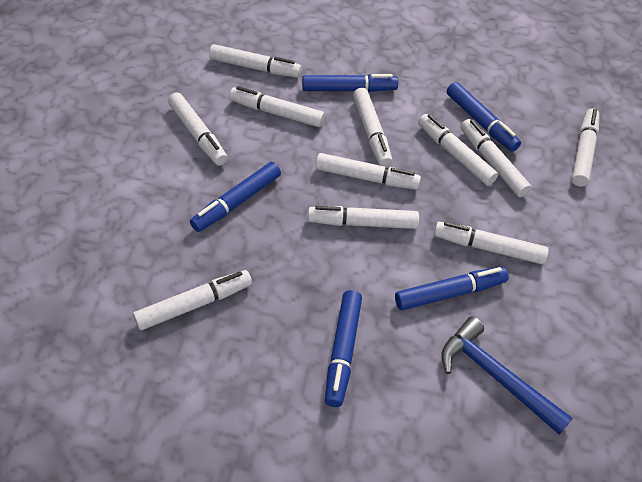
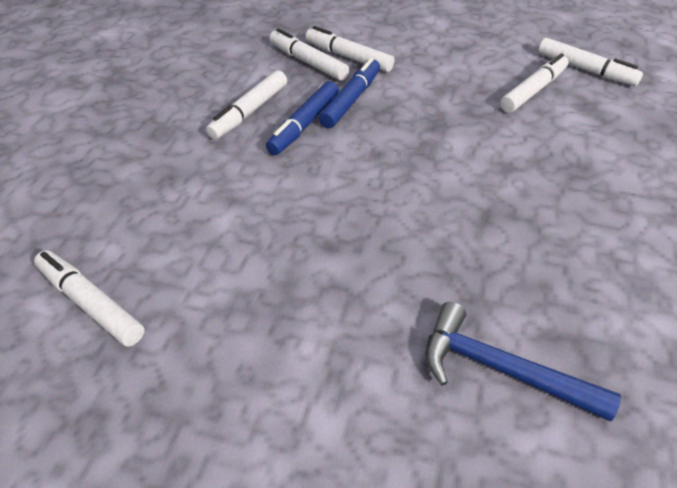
blue marker: 5 -> 2
white marker: 11 -> 6

